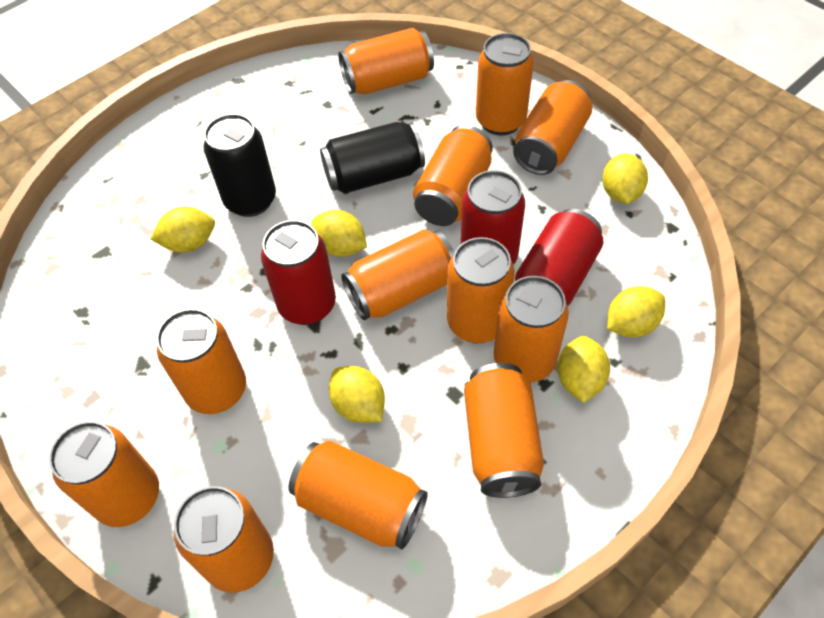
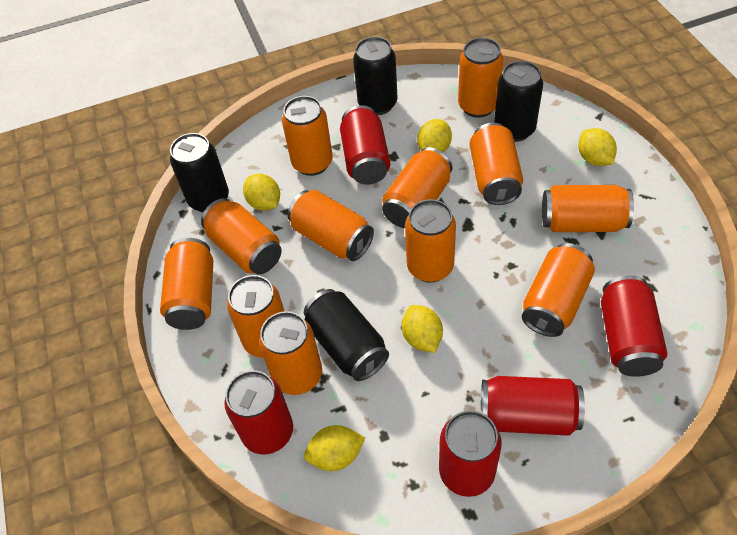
black can: 2 -> 4
red can: 3 -> 5
yellow lemon: 6 -> 5

